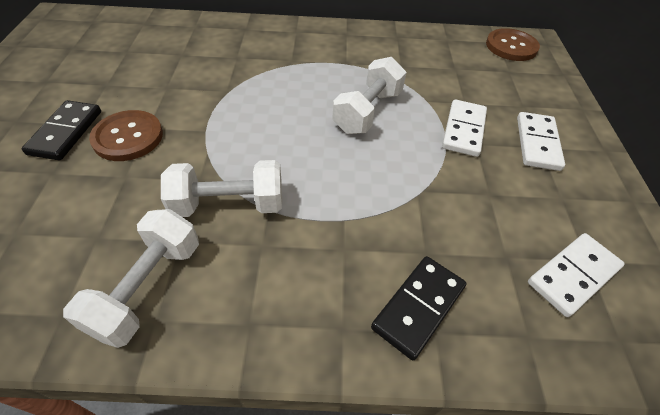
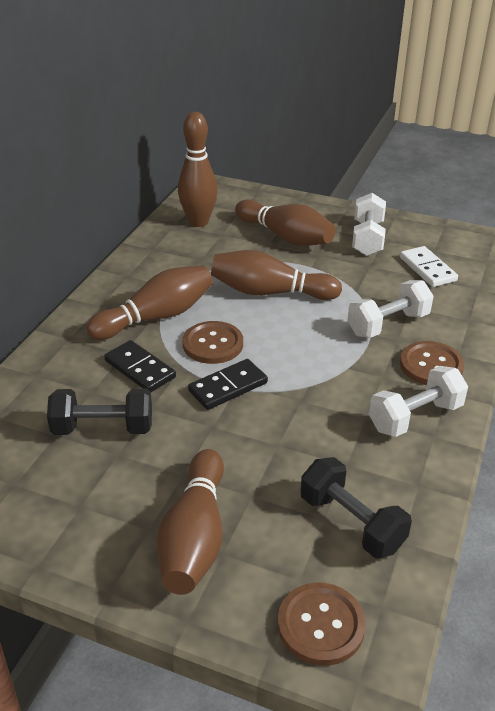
black dumbbell: 0 -> 2
brown bowling pin: 0 -> 5
brown button: 2 -> 3
white domino: 3 -> 1

